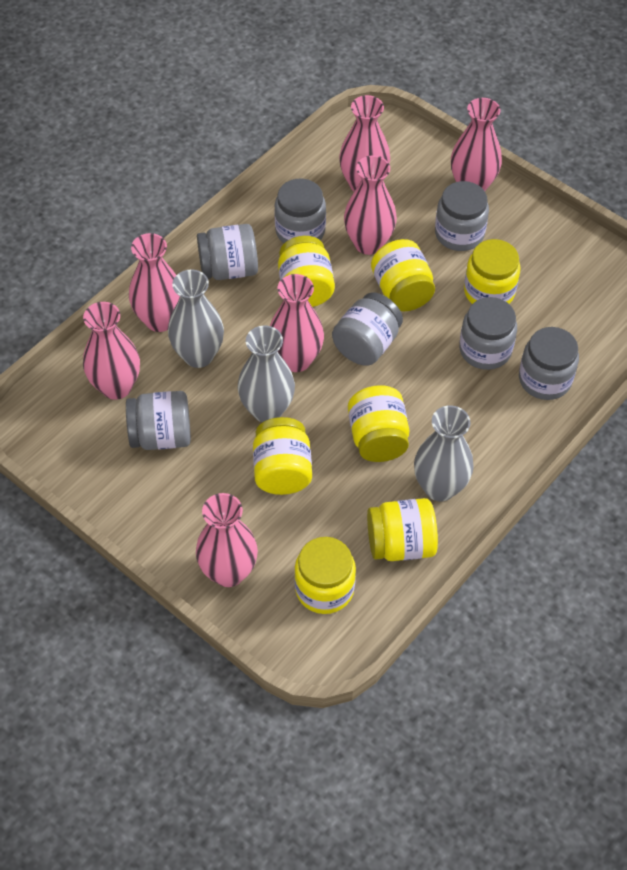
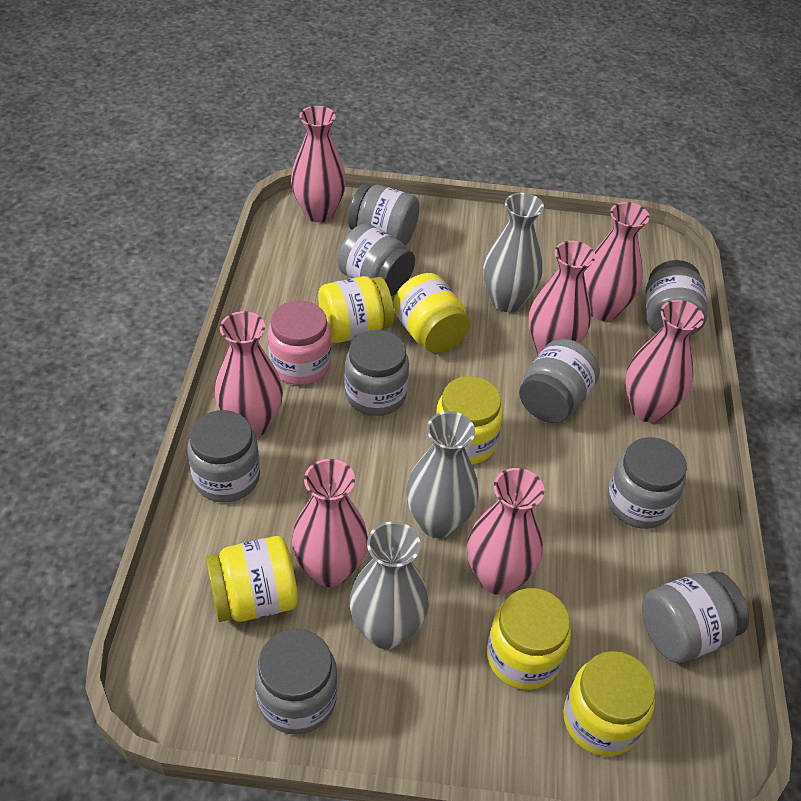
grey jar: 7 -> 9
pink jar: 0 -> 1
yellow jar: 7 -> 6

